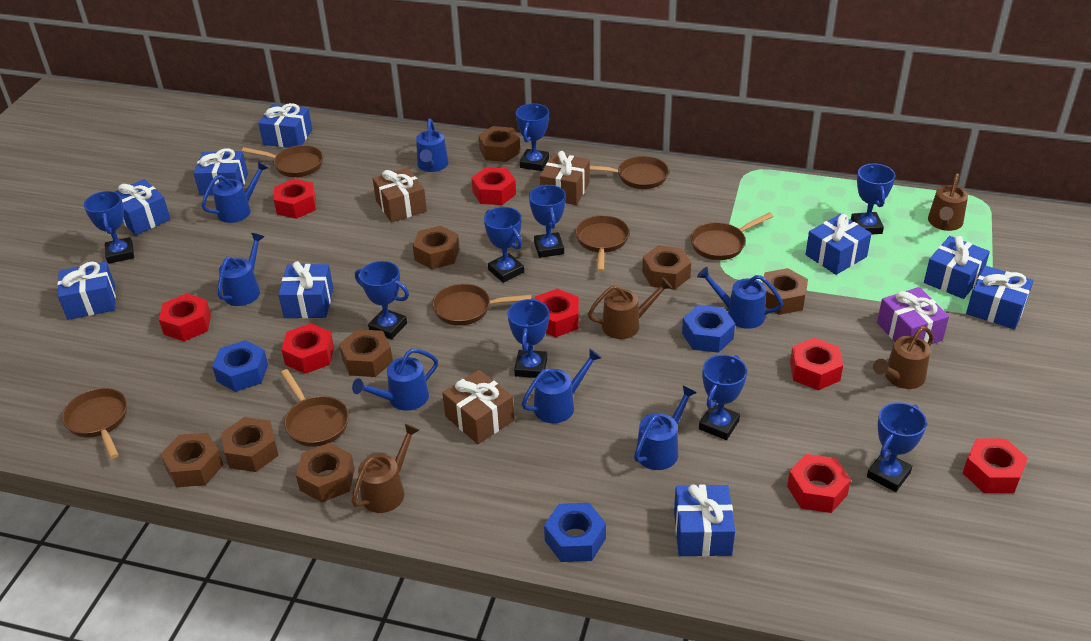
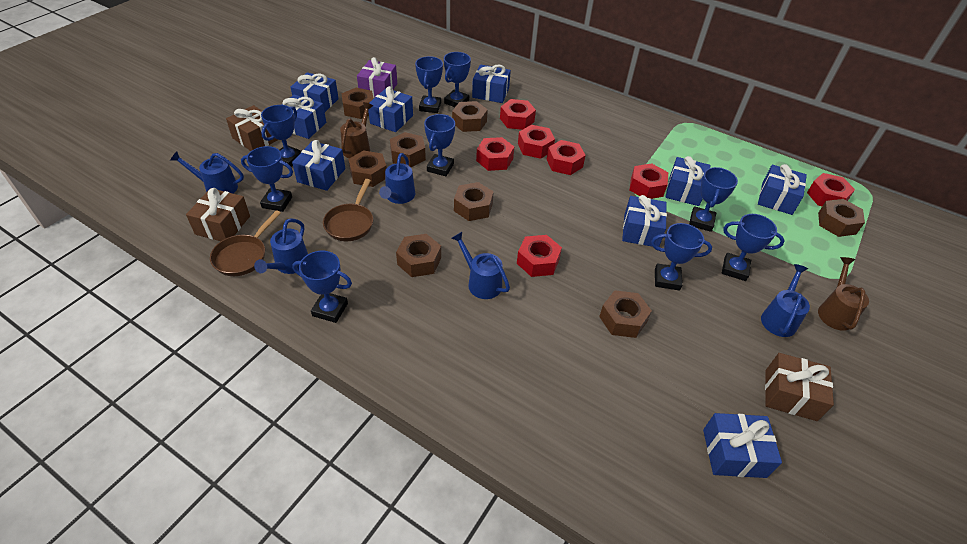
blue nut: 3 -> 0
blue watering can: 7 -> 5
brown pan: 7 -> 2
brown watering can: 4 -> 2
red nut: 8 -> 7

